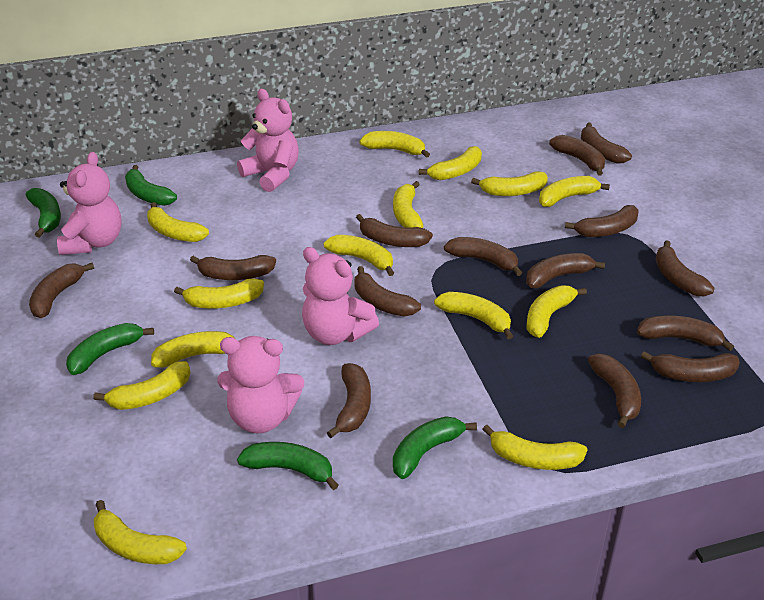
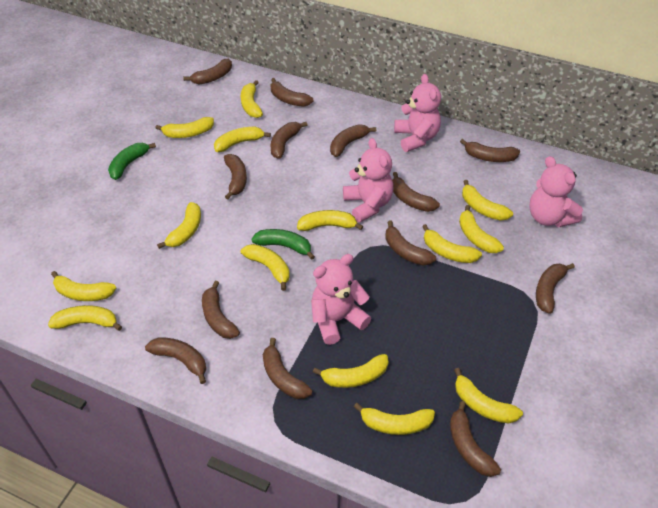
brown banana: 14 -> 13
green banana: 5 -> 2

